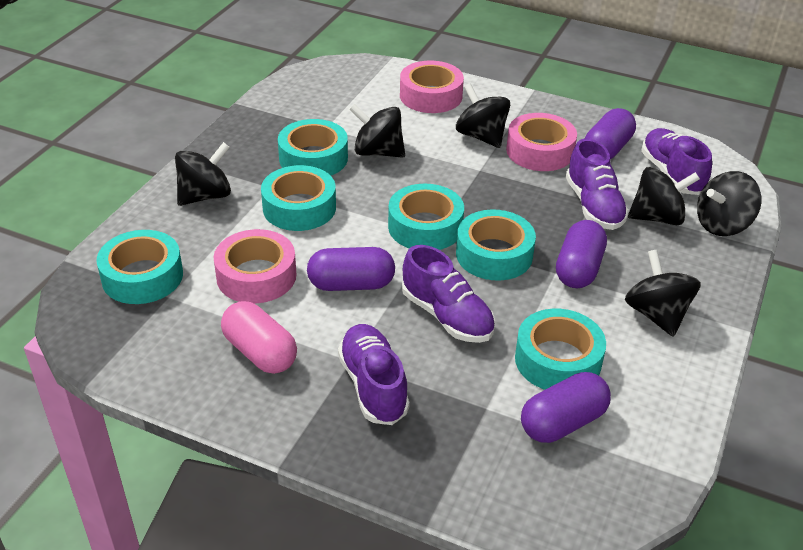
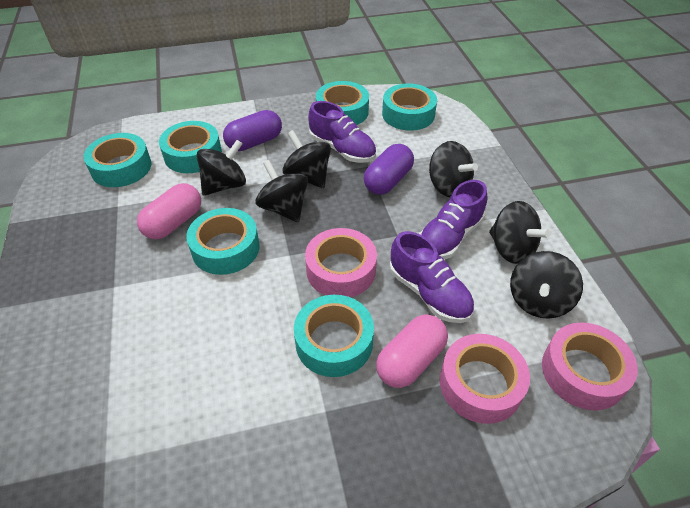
pink capsule: 1 -> 2
purple capsule: 4 -> 2
purple shoe: 4 -> 3

